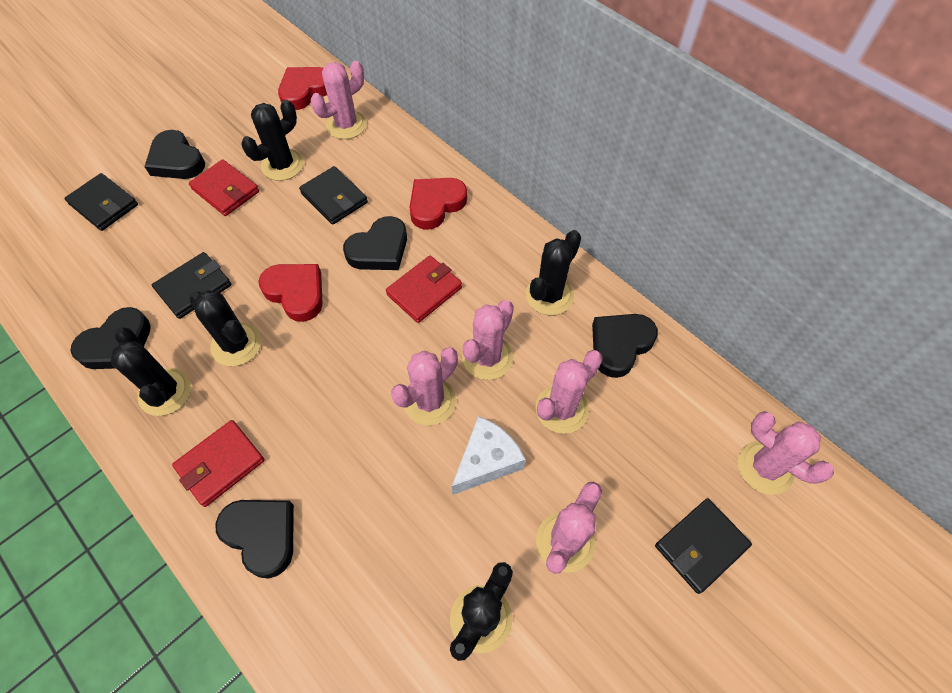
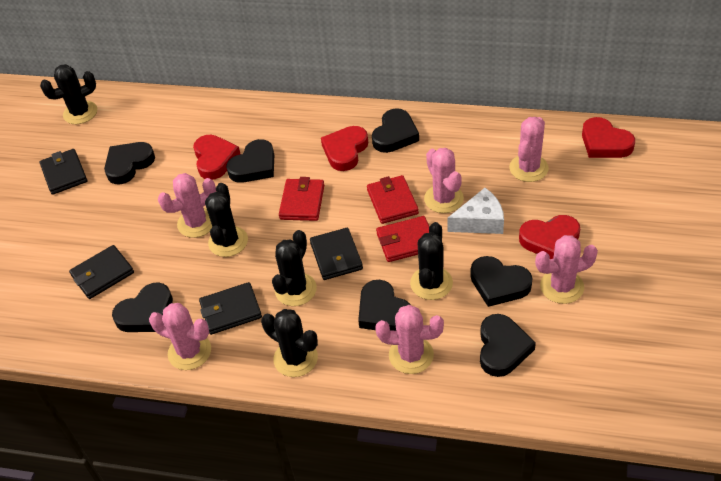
black heart: 5 -> 7
red heart: 3 -> 4

